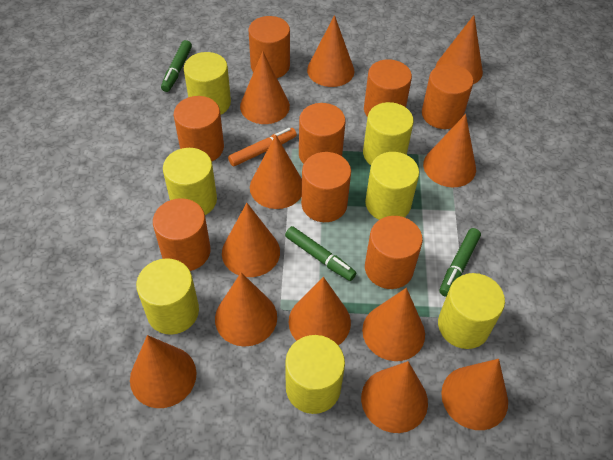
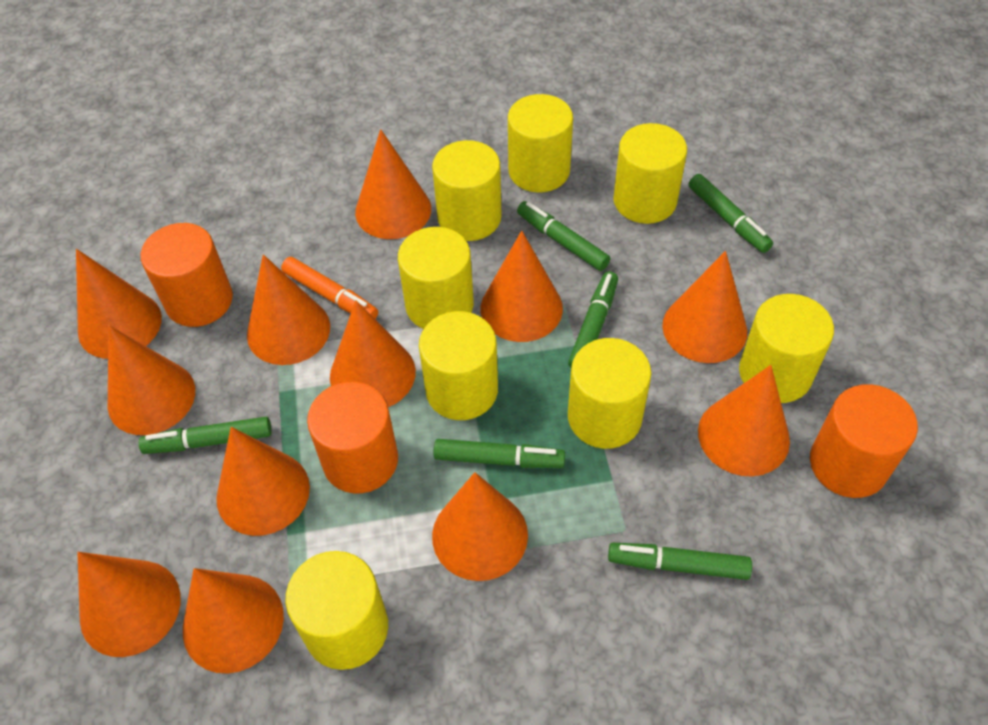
green marker: 3 -> 6
orange cylinder: 8 -> 3
yellow cylinder: 7 -> 8

